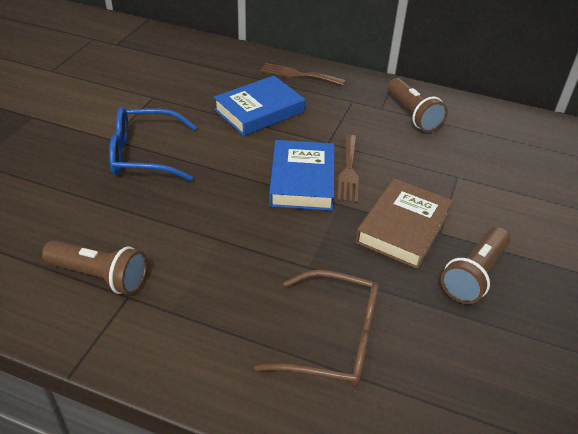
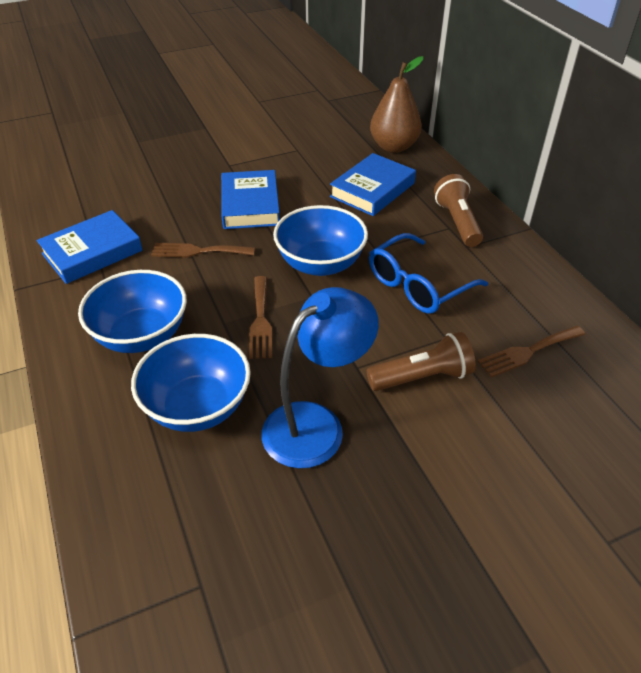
blue book: 2 -> 3
blue bowl: 0 -> 3
blue lamp: 0 -> 1
brown book: 1 -> 0
brown flashlight: 3 -> 2
brown fork: 2 -> 3
brown glasses: 1 -> 0
brown pear: 0 -> 1

